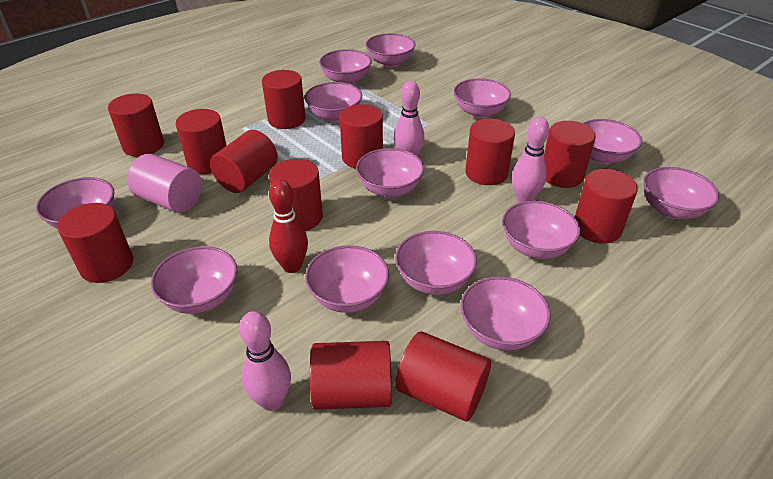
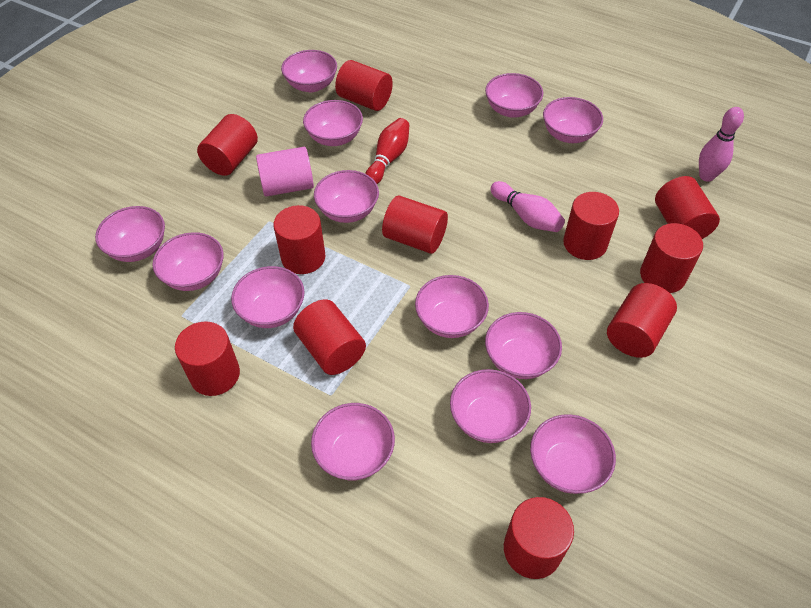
pink bowling pin: 3 -> 2
red cylinder: 12 -> 11

